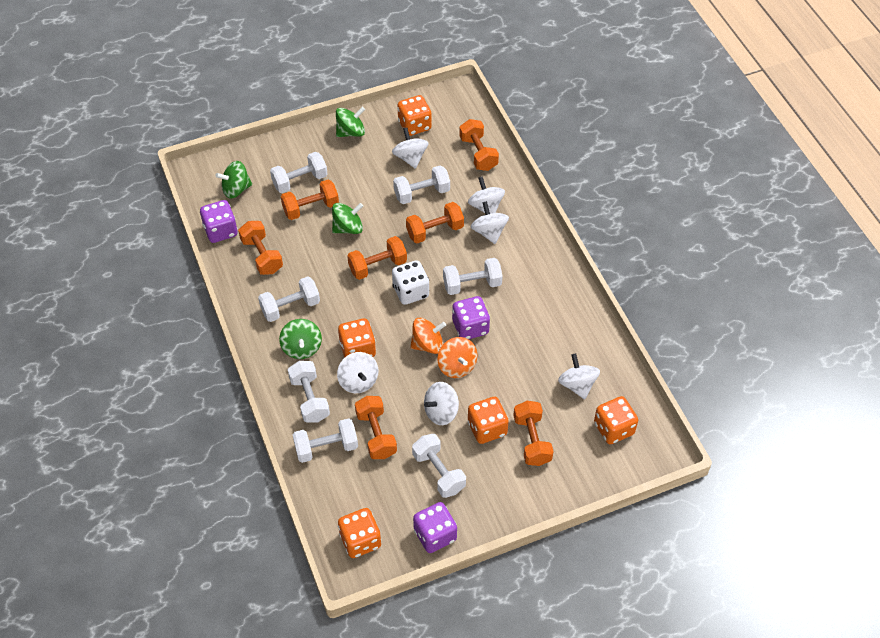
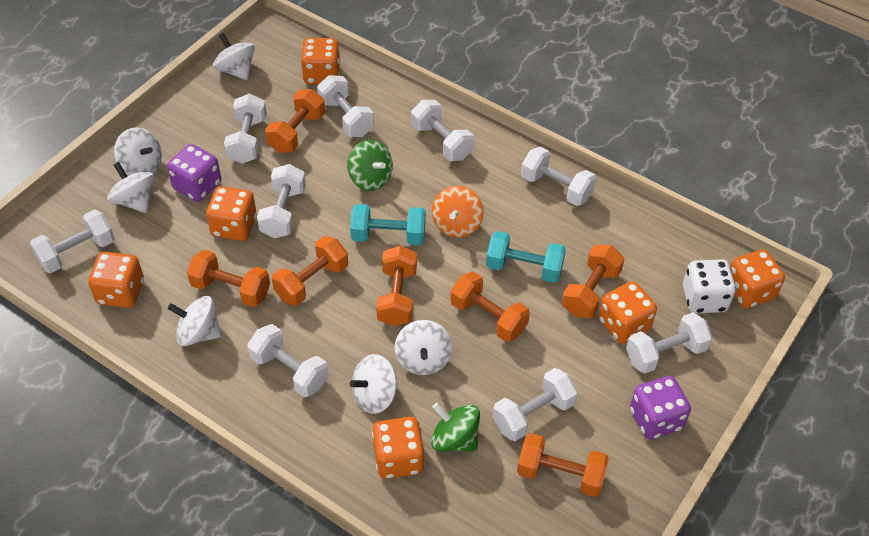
green spinning top: 4 -> 2
orange dice: 5 -> 6
orange spinning top: 2 -> 1
purple dice: 3 -> 2
turquoise dumbbell: 0 -> 2
white dumbbell: 7 -> 9

